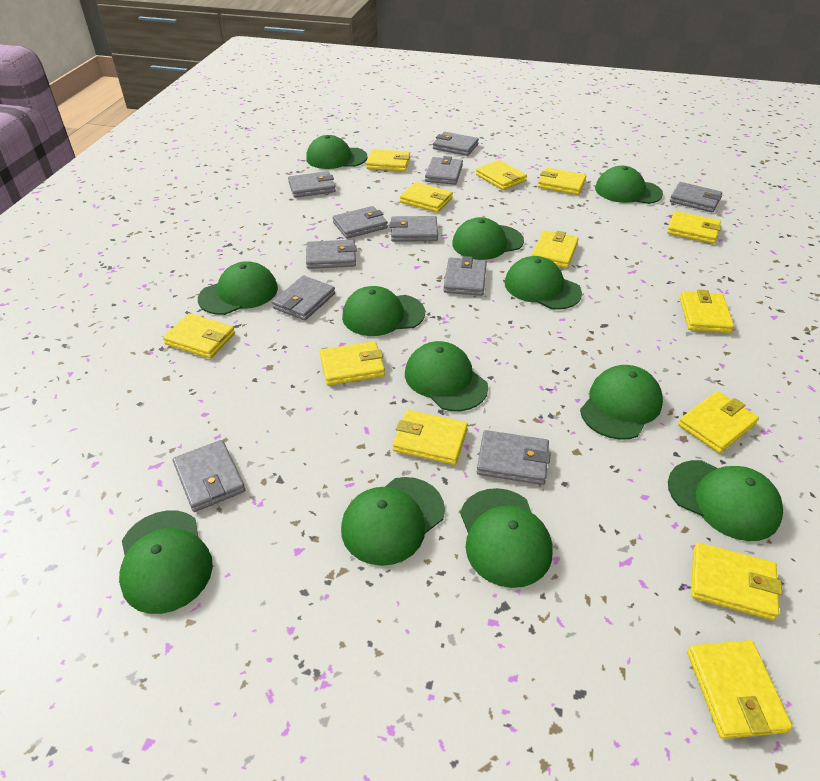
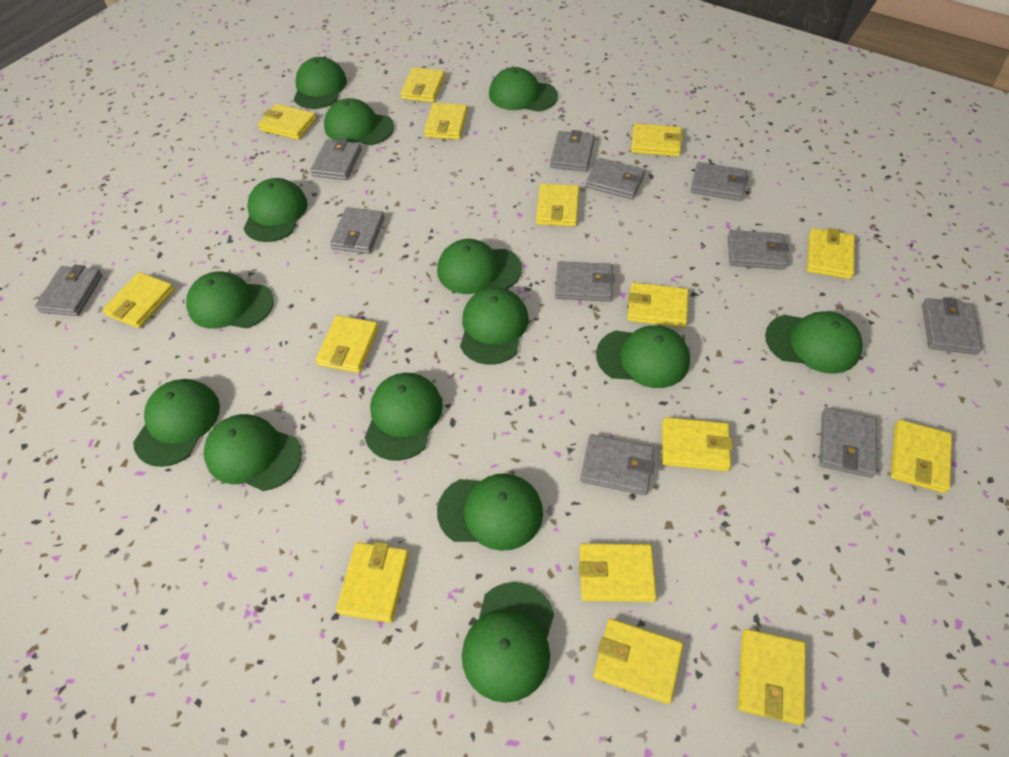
green cap: 12 -> 14
yellow wallet: 13 -> 15

